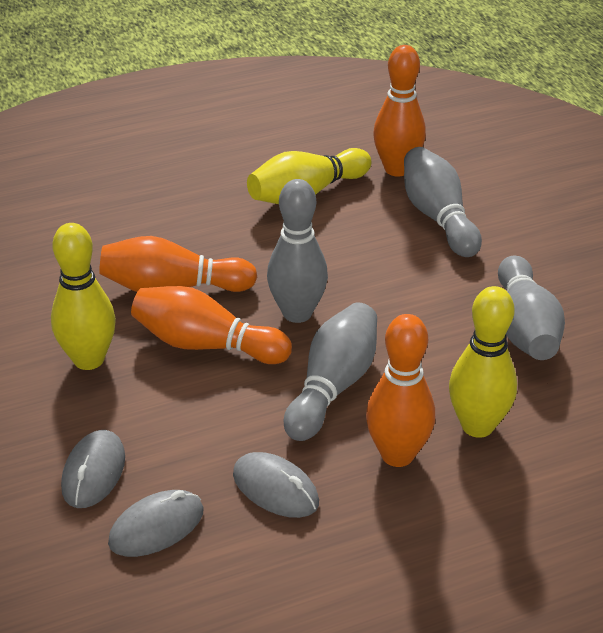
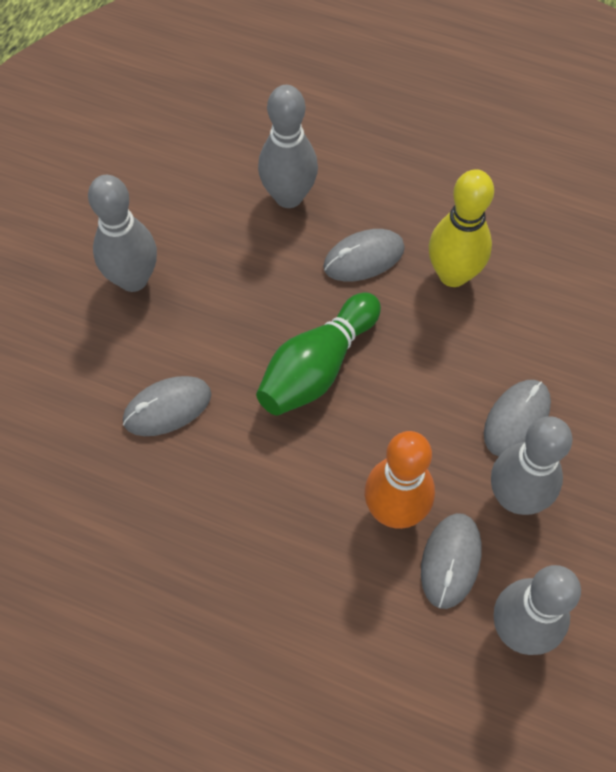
green bowling pin: 0 -> 1
grey mouse: 3 -> 4
orange bowling pin: 4 -> 1
yellow bowling pin: 3 -> 1

